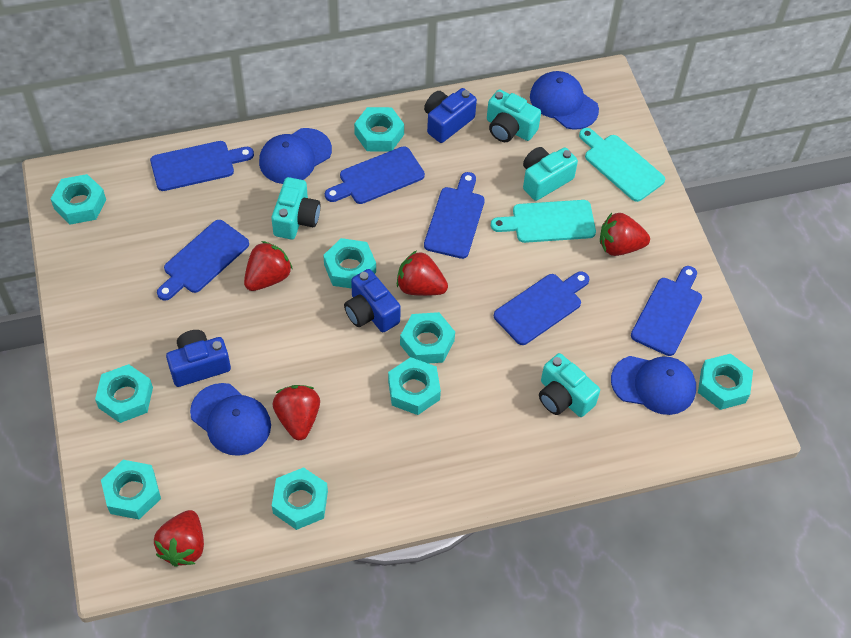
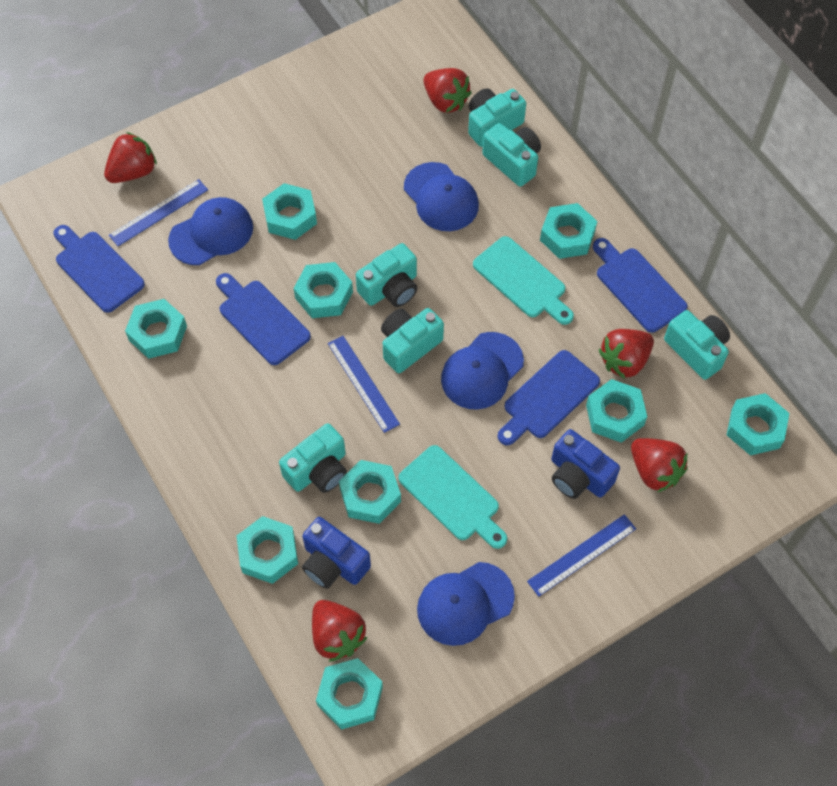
blue camera: 3 -> 2
blue cutting board: 6 -> 4
blue ruler: 0 -> 3
turquoise camera: 4 -> 6

